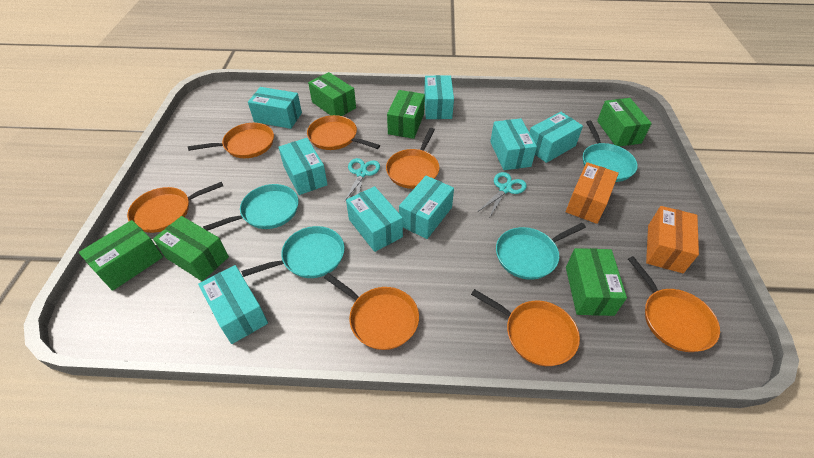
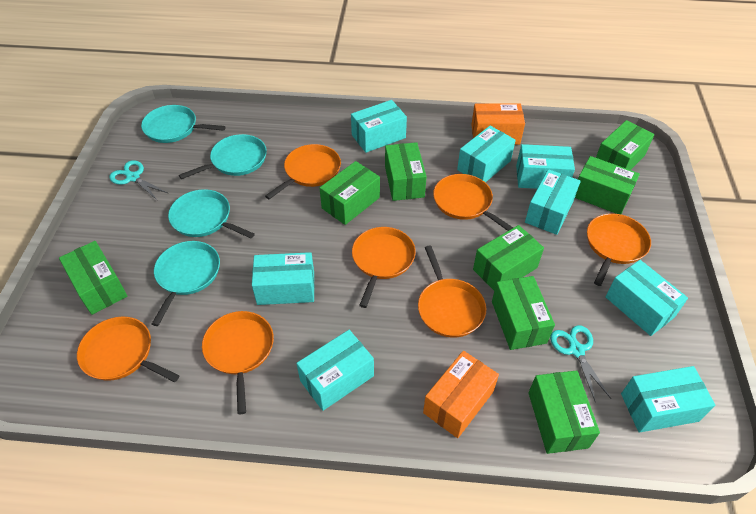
green box: 6 -> 8

